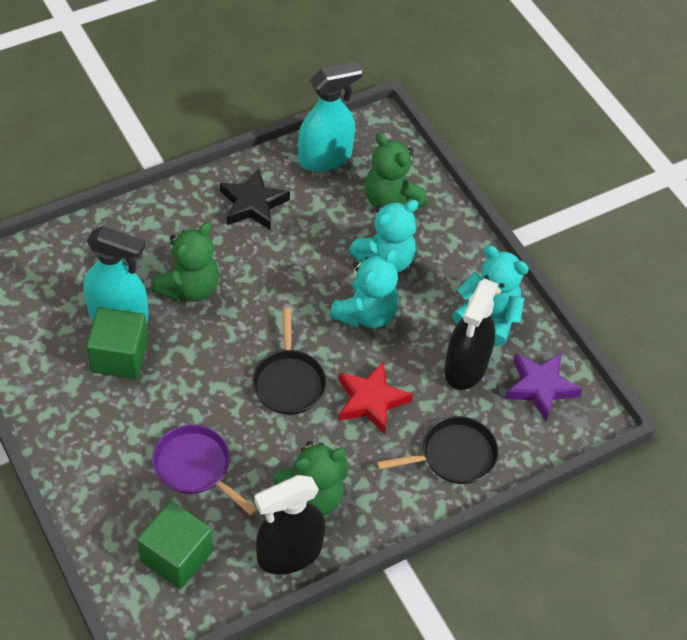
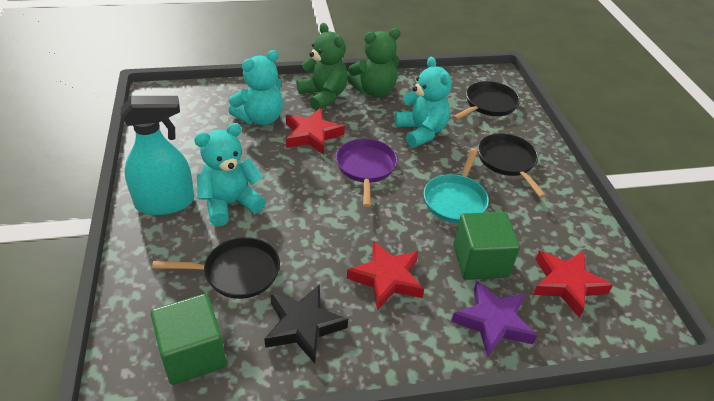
black pan: 2 -> 3
black spray bottle: 2 -> 0
green teddy bear: 3 -> 2
red star: 1 -> 3
turquoise pan: 0 -> 1
turquoise spray bottle: 2 -> 1

